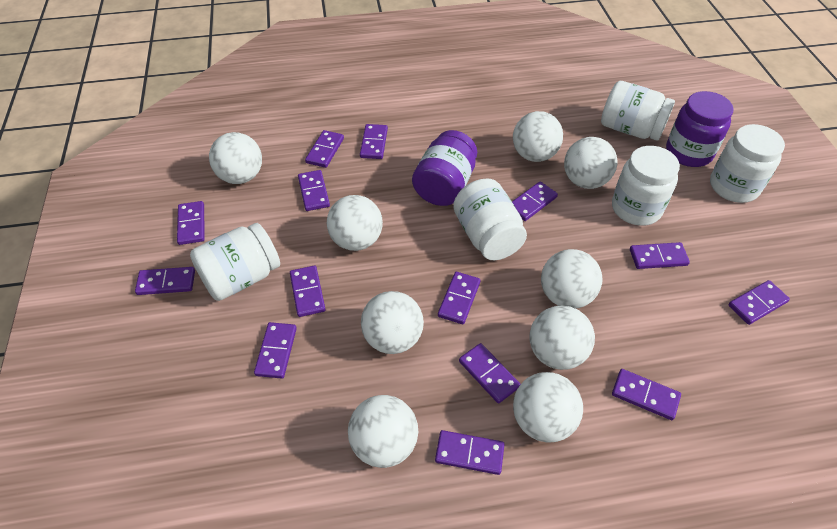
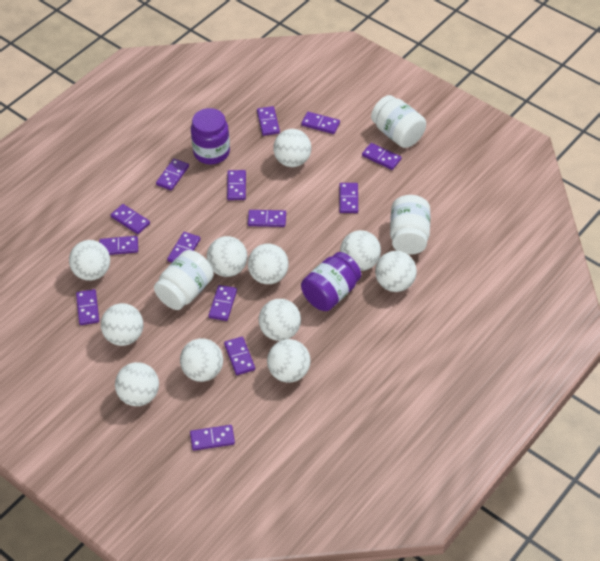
white ball: 9 -> 11
white jar: 5 -> 3

